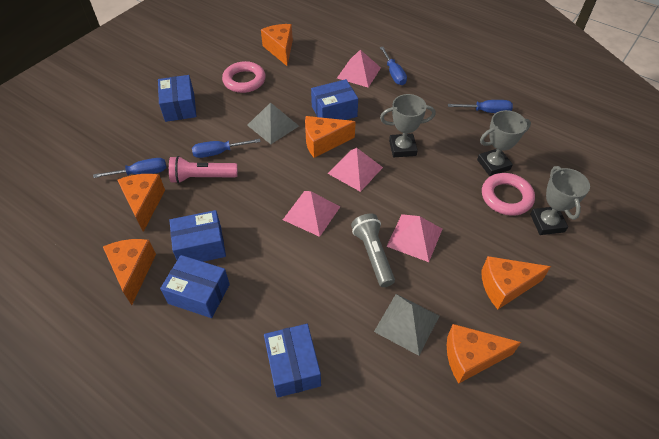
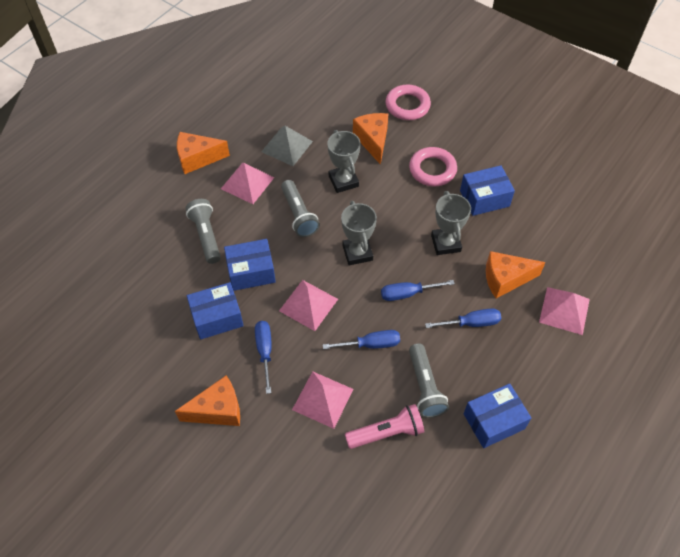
blue box: 5 -> 4
grey flashlight: 1 -> 3
grey pyramid: 2 -> 1
orange cheese: 6 -> 4

